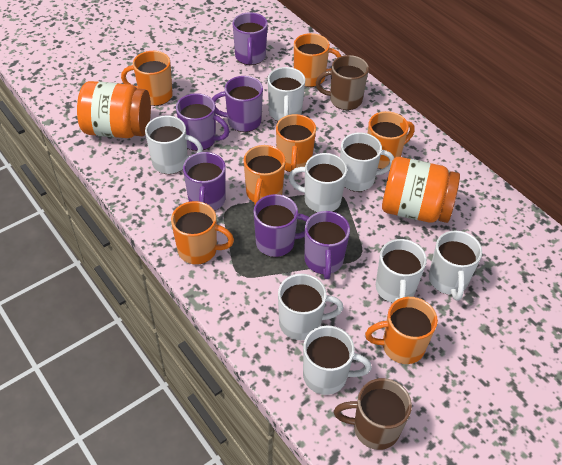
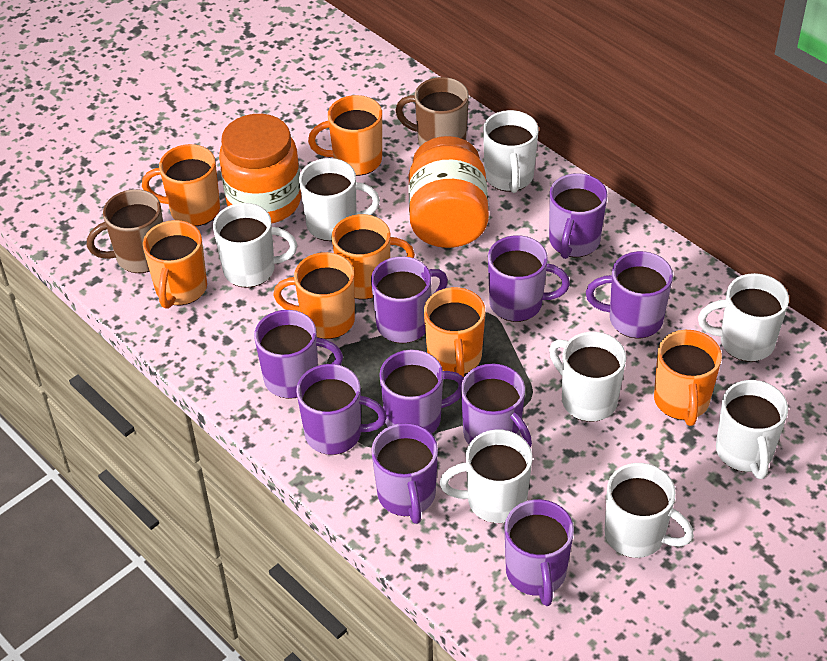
purple mug: 6 -> 10

